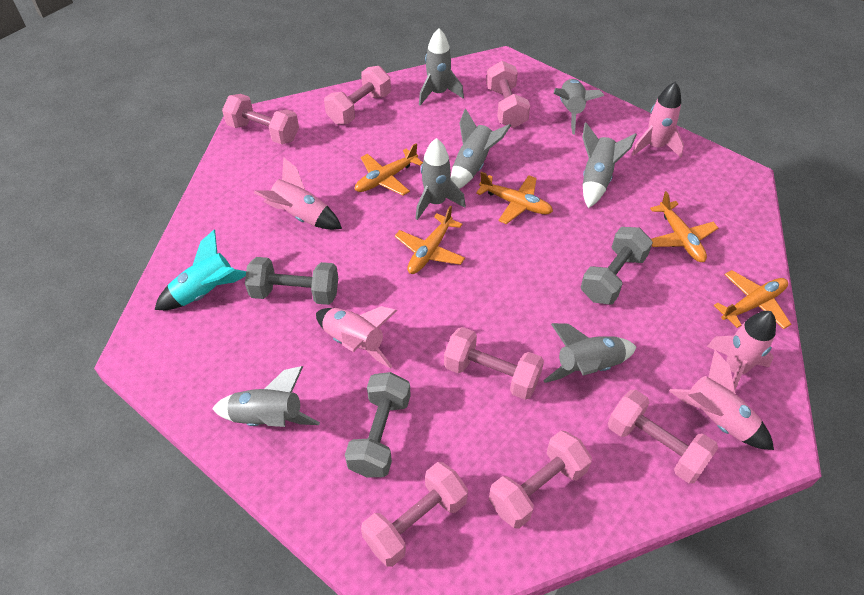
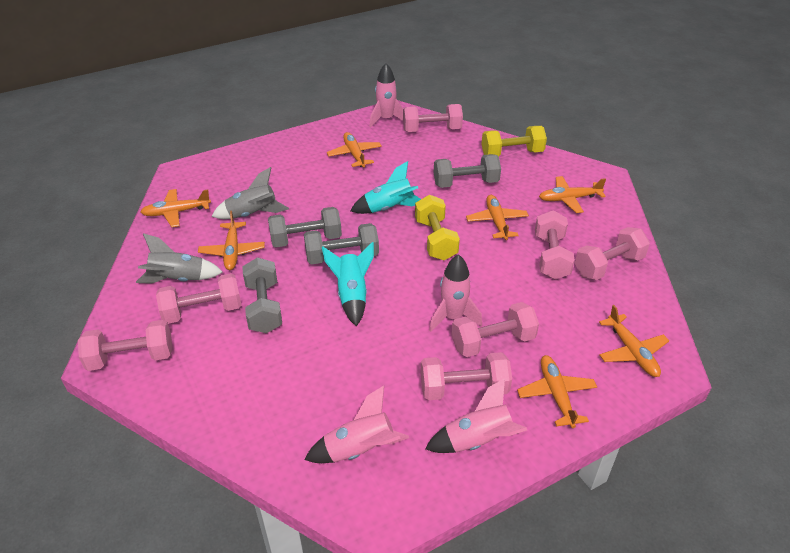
grey dumbbell: 3 -> 4
grey rocket: 7 -> 2
orange plane: 5 -> 7
pink rocket: 5 -> 4
turquoise rocket: 1 -> 2
yellow dumbbell: 0 -> 2

